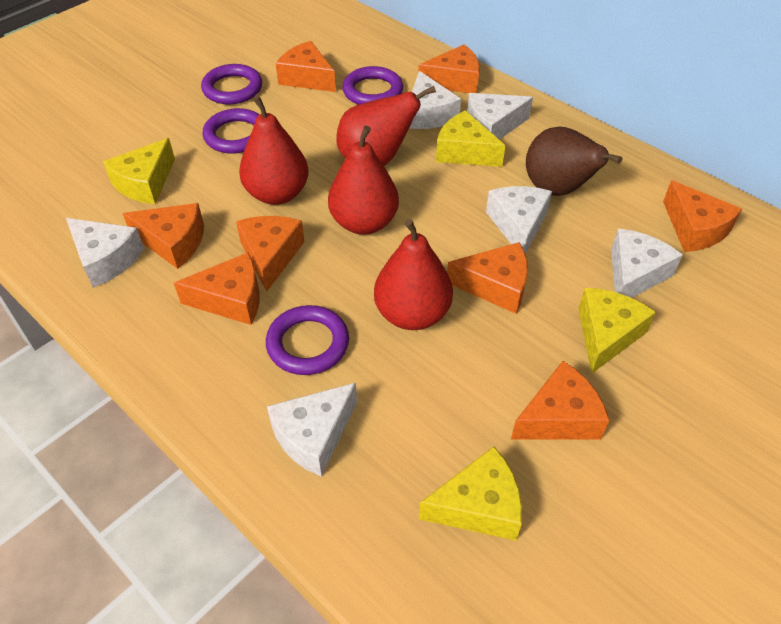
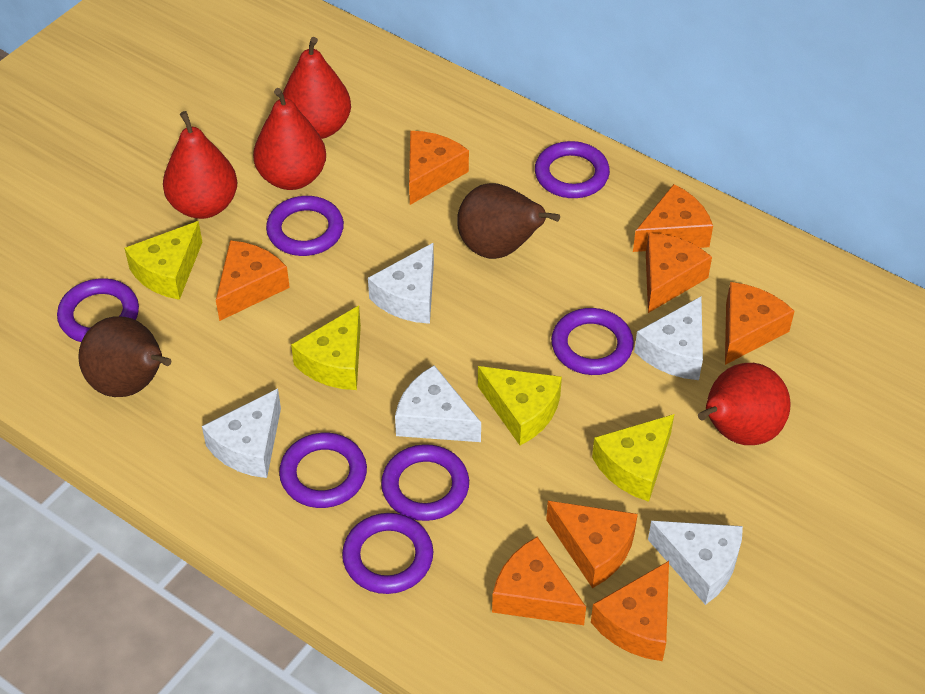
brown pear: 1 -> 2
purple ring: 4 -> 7
white cheese: 6 -> 5

